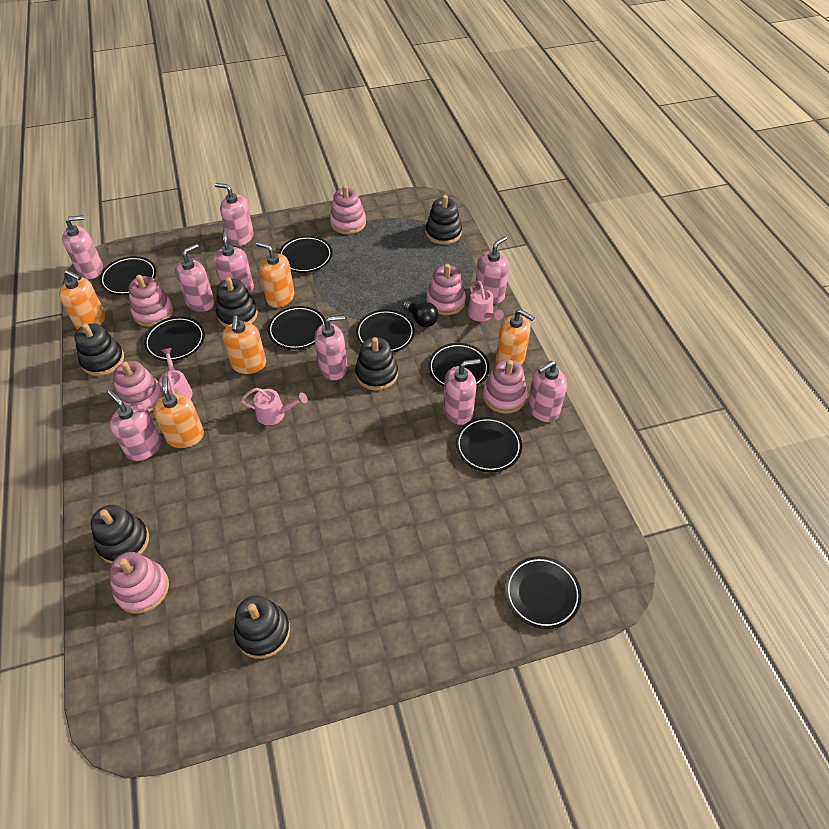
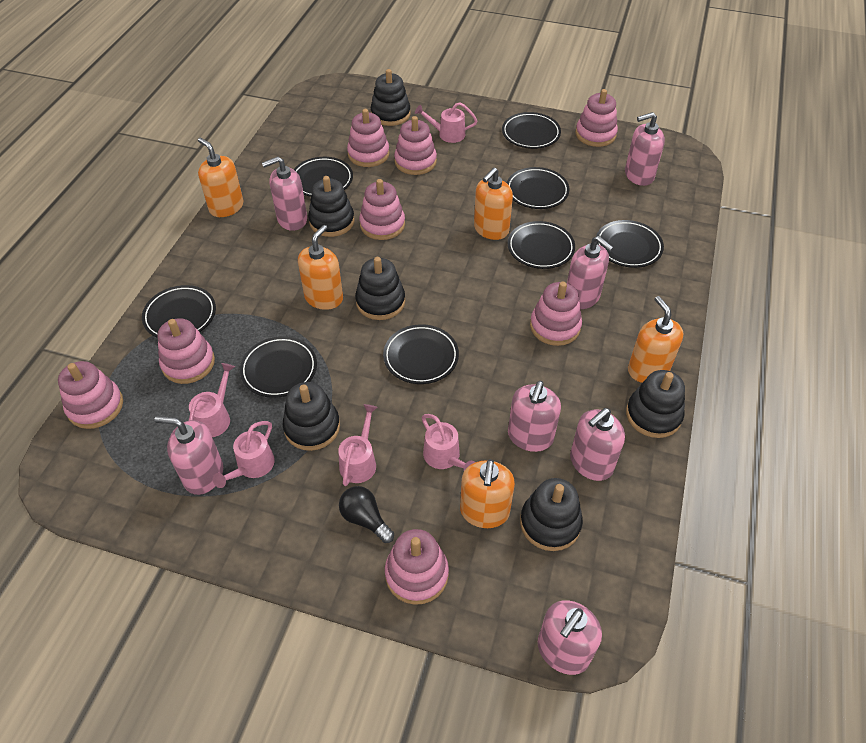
pink soap dispenser: 9 -> 7
pink stacking toy: 6 -> 8
pink watering can: 3 -> 5

